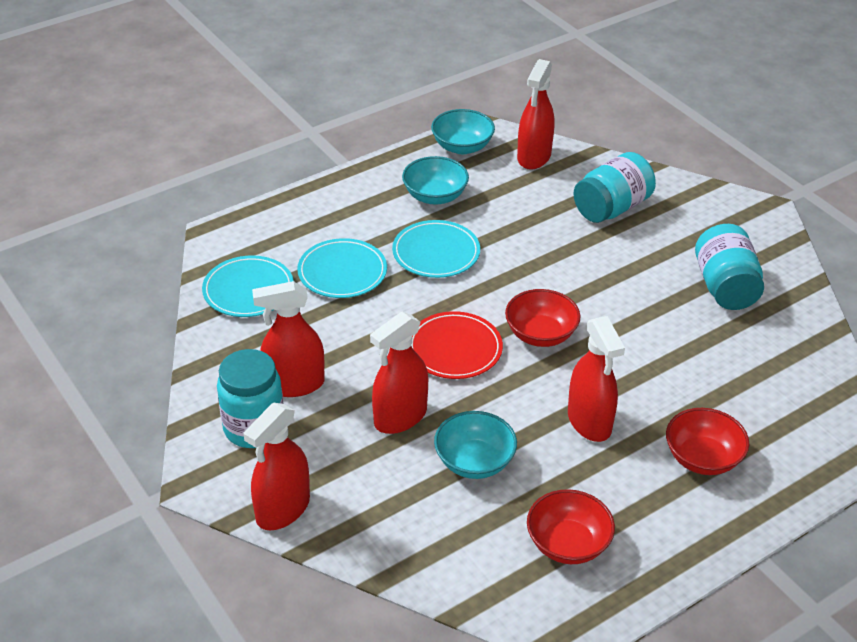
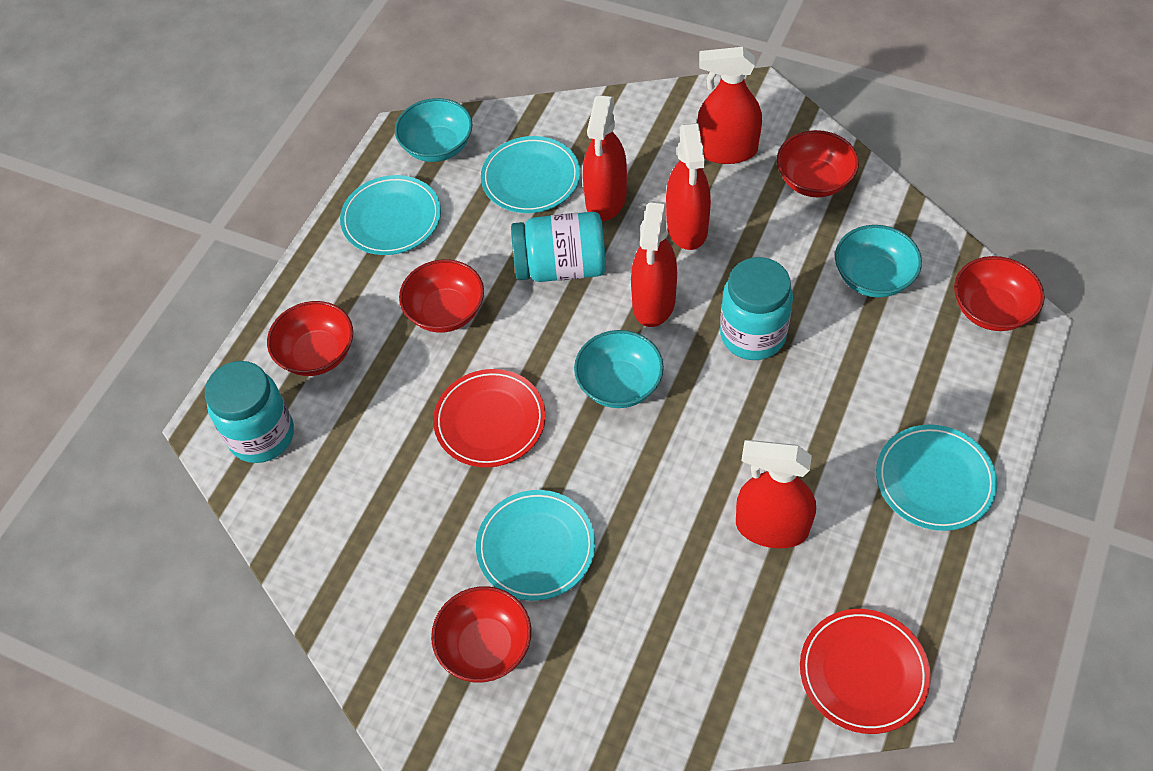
red bowl: 3 -> 5
red plate: 1 -> 2
turquoise plate: 3 -> 4

